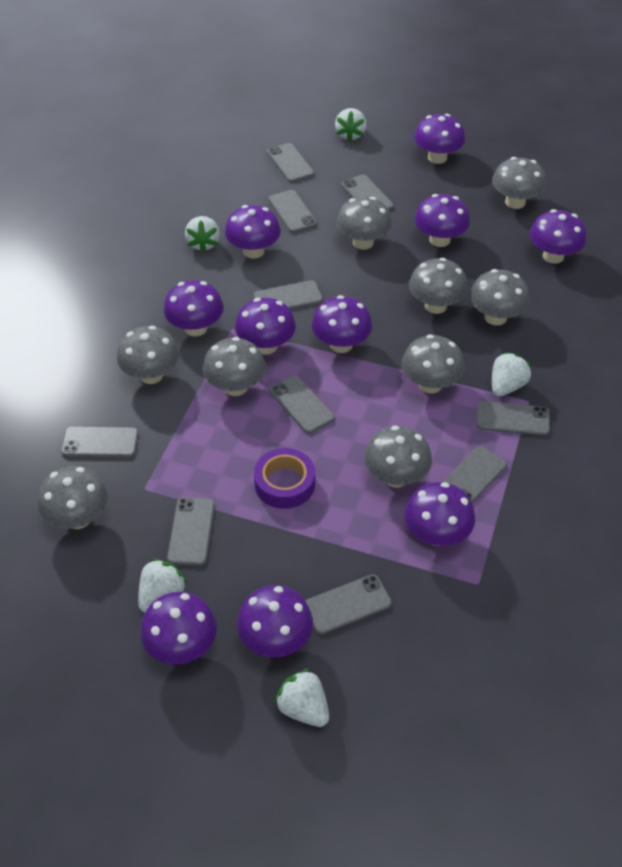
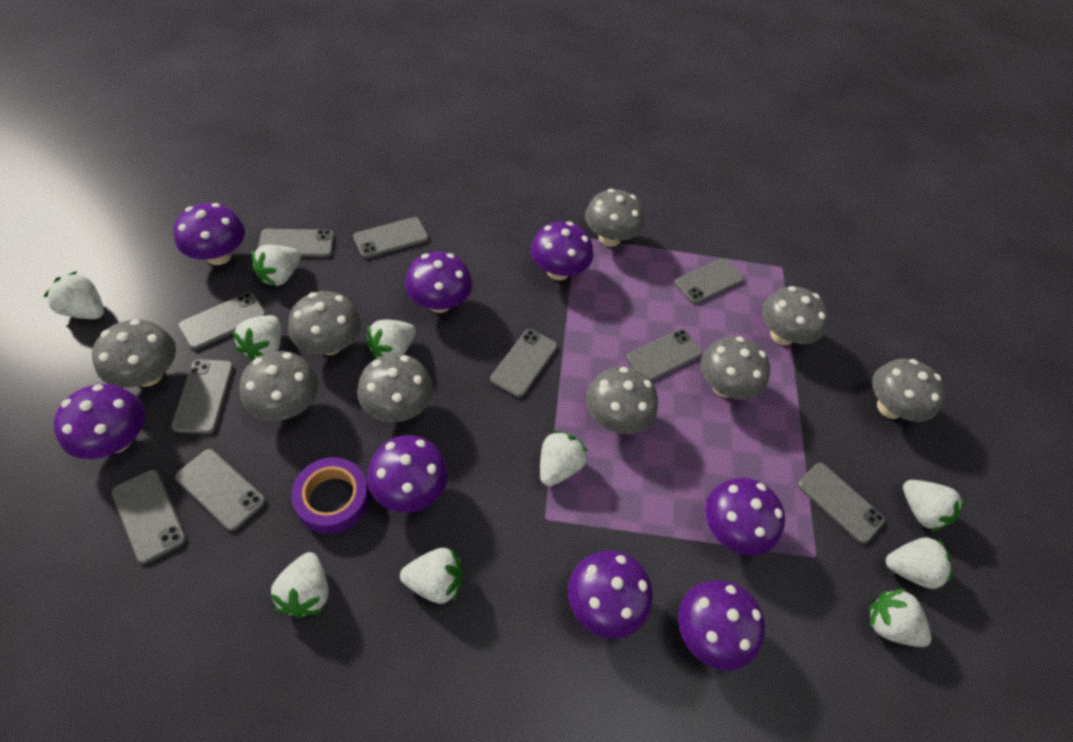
purple mushroom: 10 -> 8
white strawberry: 5 -> 10

